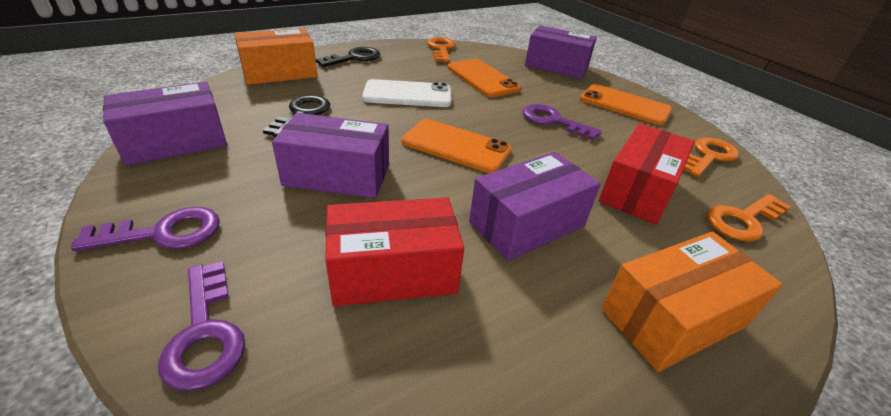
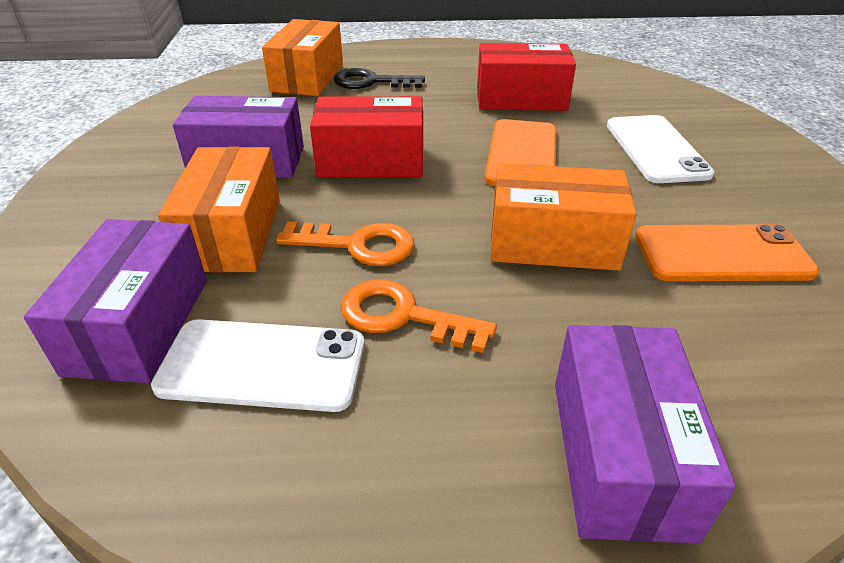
black key: 2 -> 1
orange box: 2 -> 3
orange key: 3 -> 2
orange phone: 3 -> 2
purple box: 4 -> 3
purple key: 3 -> 0
white phone: 1 -> 2

